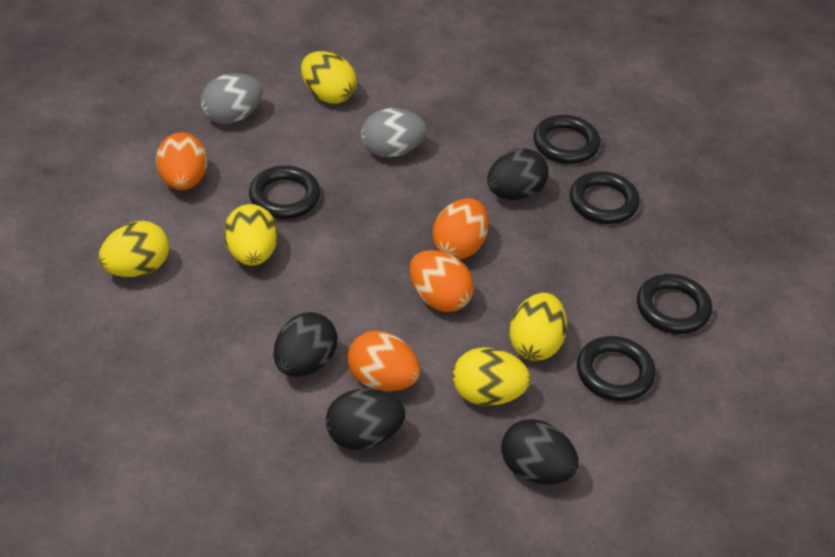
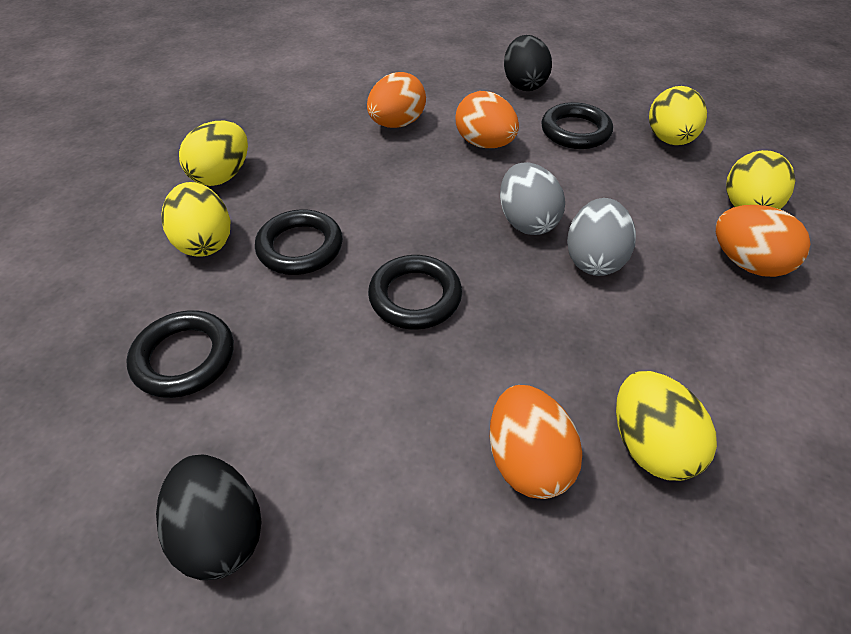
black egg: 4 -> 2
black ring: 5 -> 4

